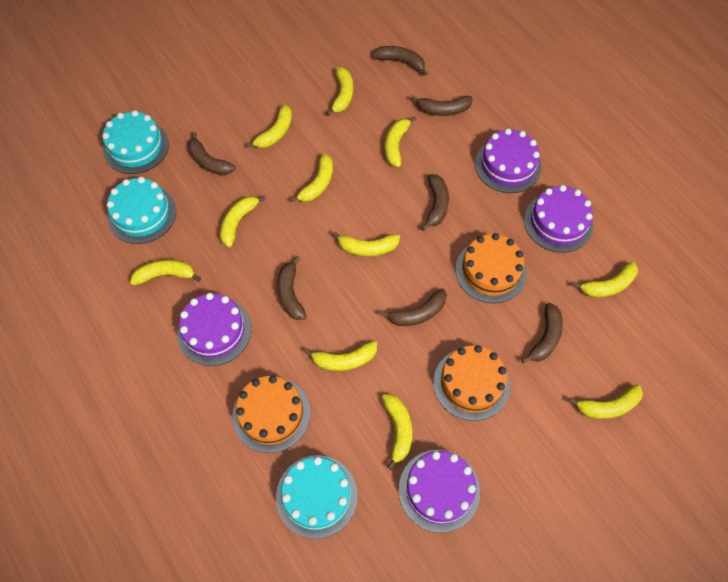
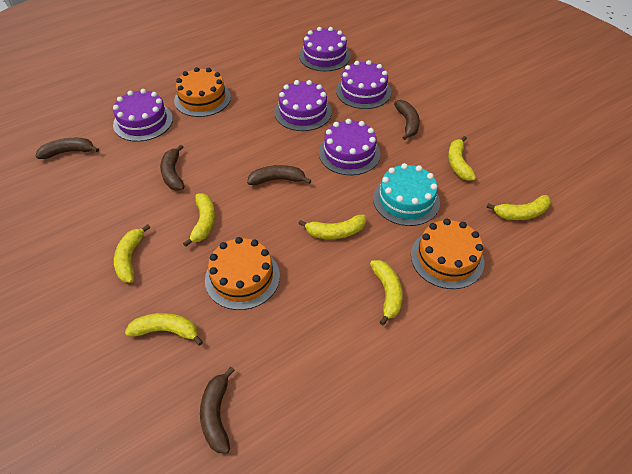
brown banana: 7 -> 5
purple cake: 4 -> 5
turquoise cake: 3 -> 1
yellow banana: 11 -> 7

